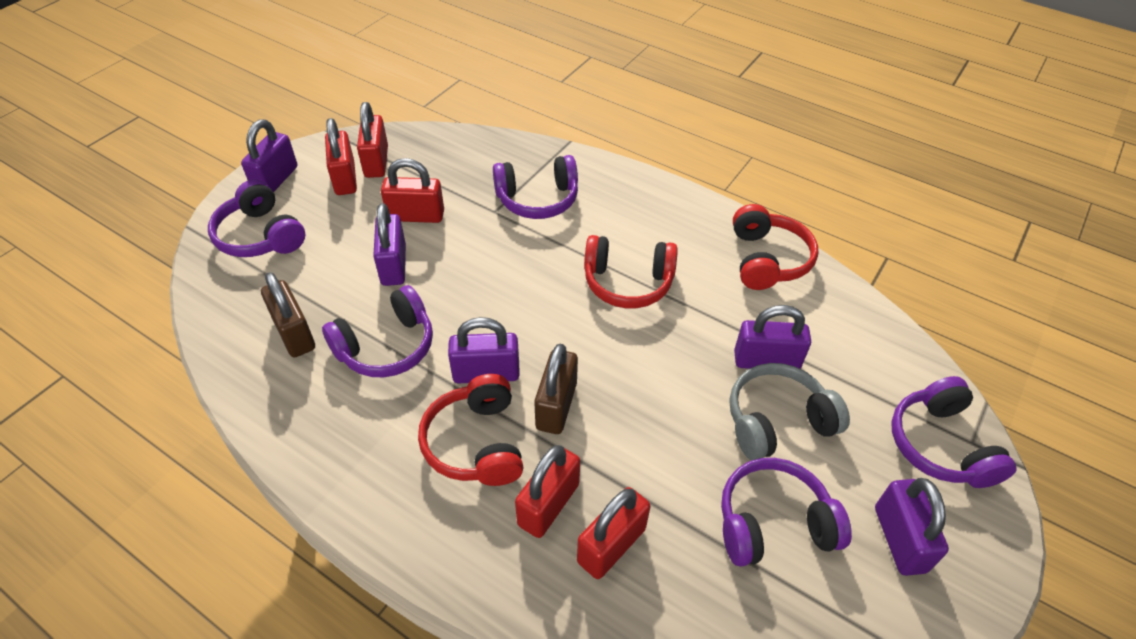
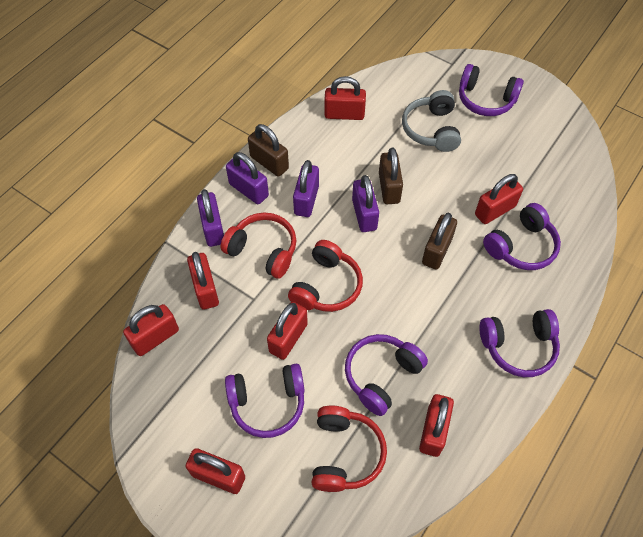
brown padlock: 2 -> 3
purple padlock: 5 -> 4
red padlock: 5 -> 7

